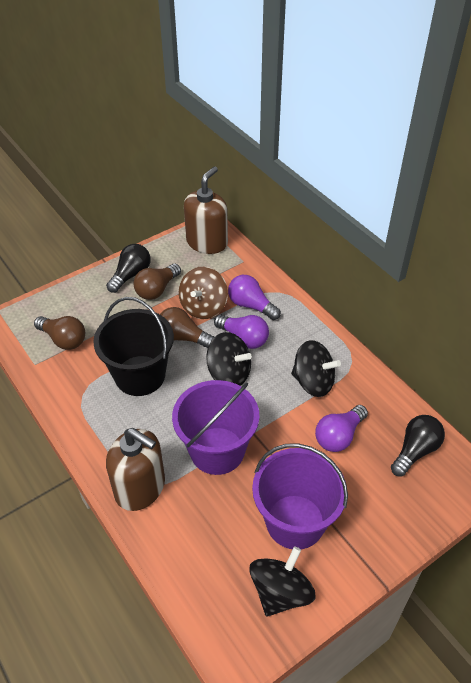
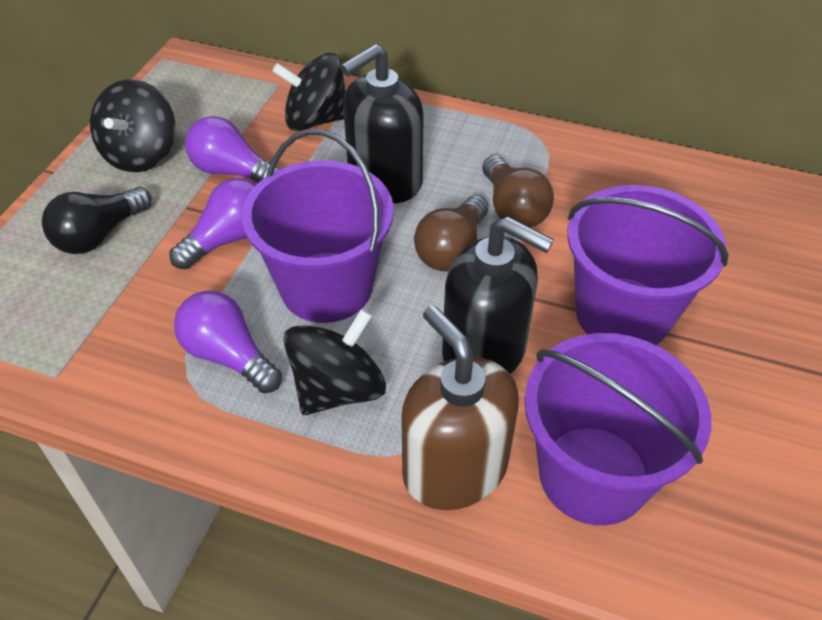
black bucket: 1 -> 0
black light bulb: 2 -> 1
black soap dispenser: 0 -> 2
brown light bulb: 3 -> 2
brown soap dispenser: 2 -> 1
brown spinning top: 1 -> 0
purple bucket: 2 -> 3

